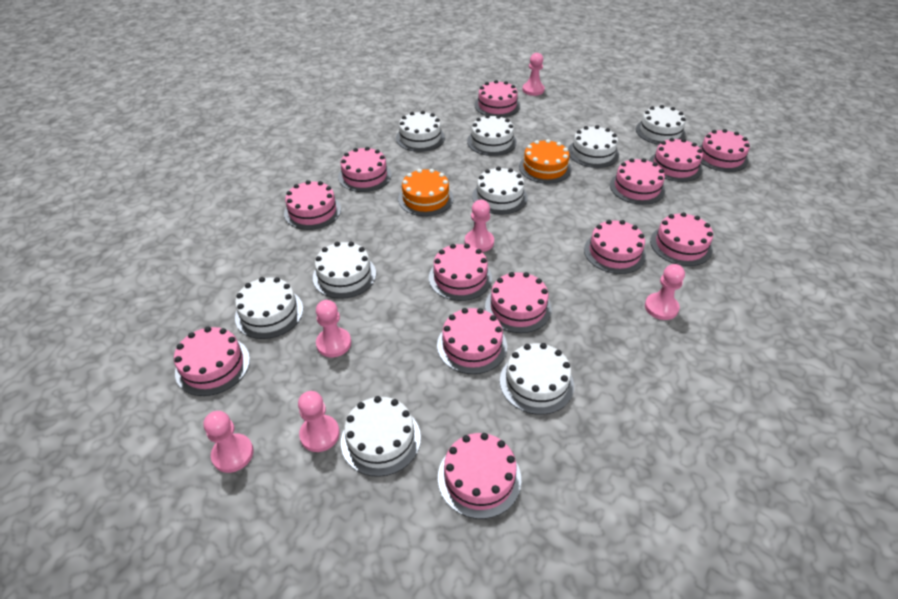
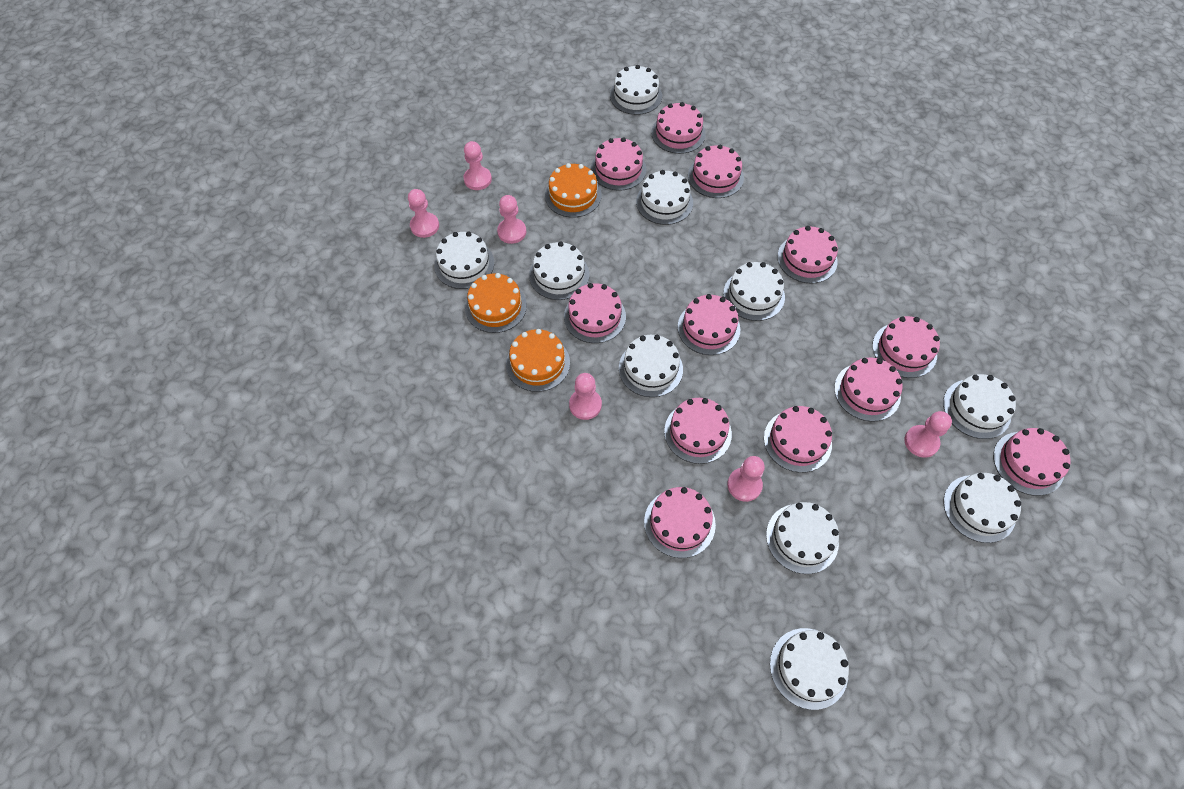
orange cake: 2 -> 3
pink cake: 13 -> 12
white cake: 9 -> 10

